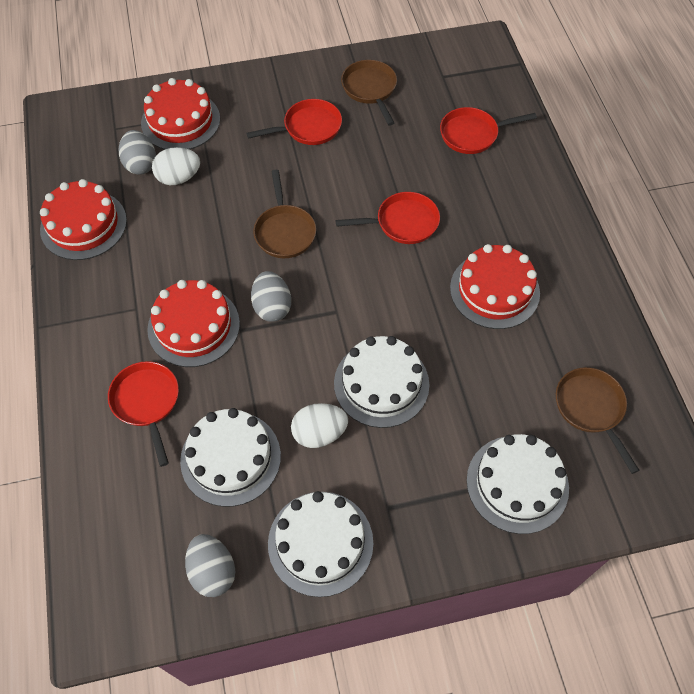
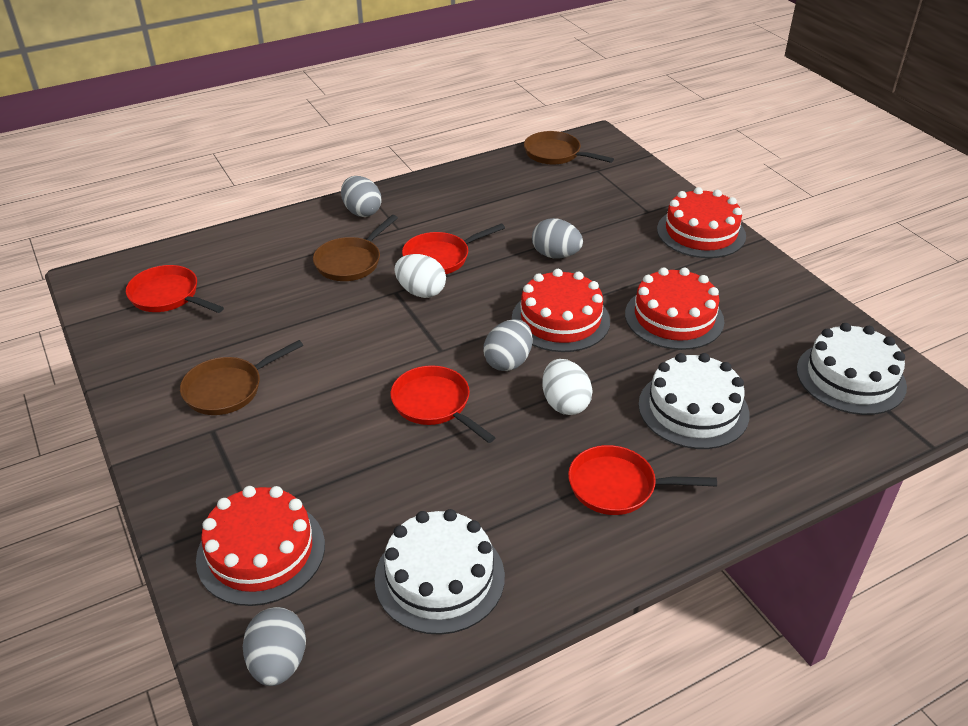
grey egg: 3 -> 4
white cake: 4 -> 3

